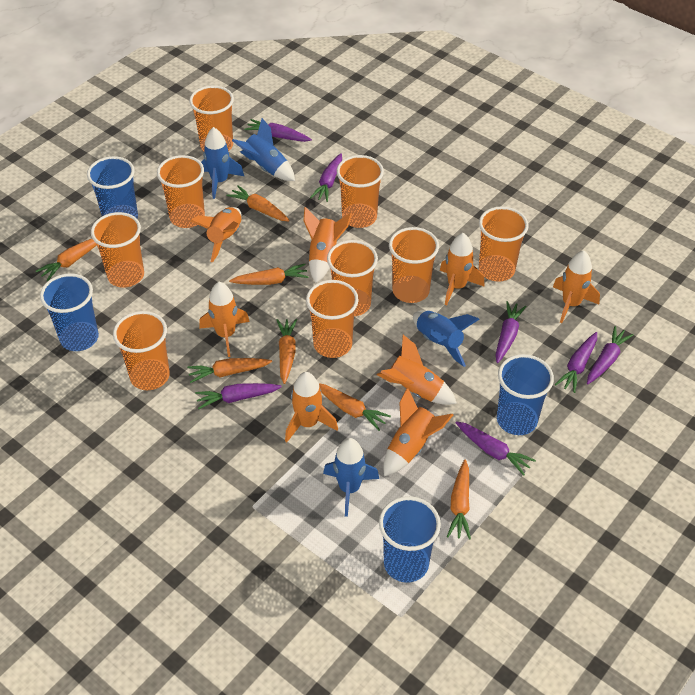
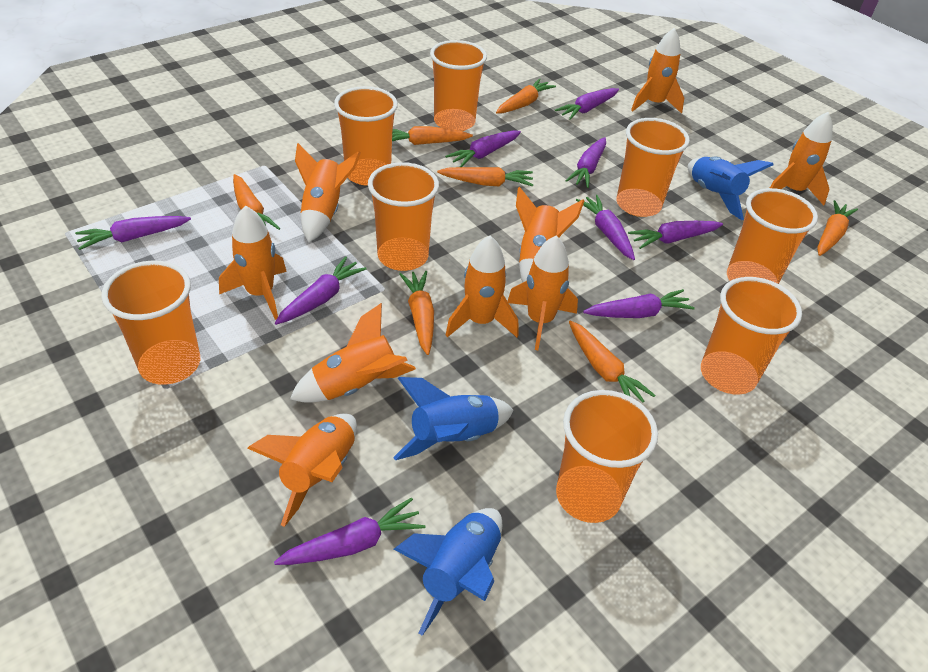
blue cup: 4 -> 0
blue rocket: 4 -> 3
orange cup: 9 -> 8
orange rocket: 8 -> 9
purple carrot: 7 -> 9

